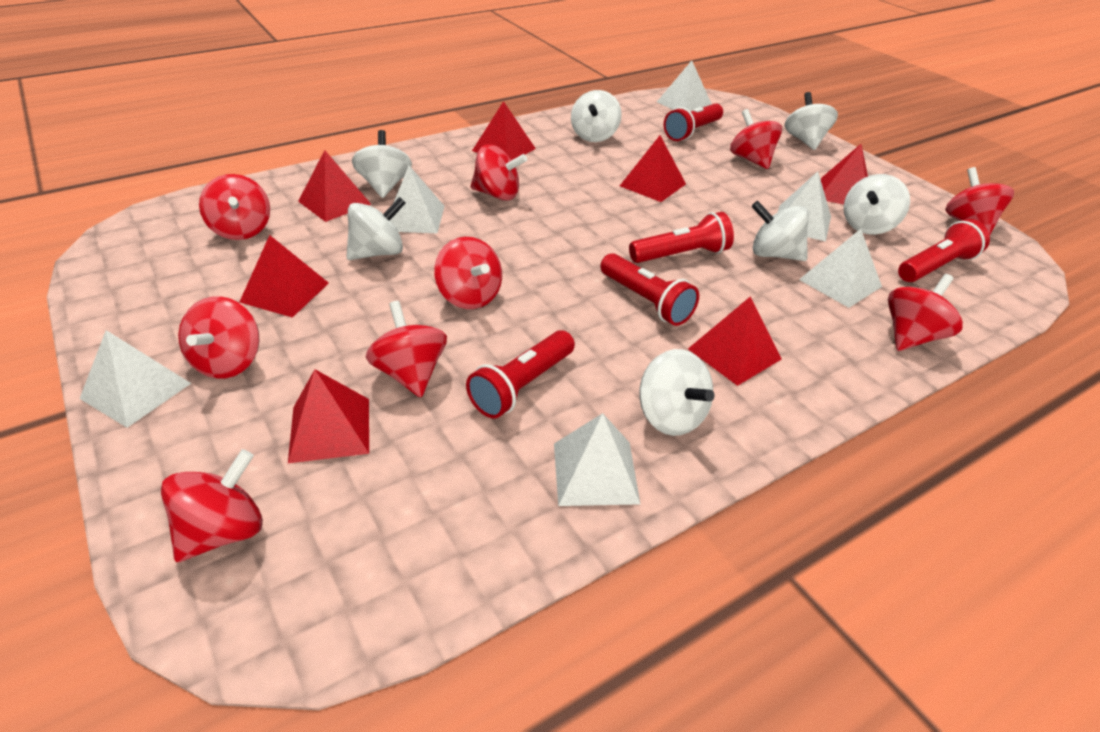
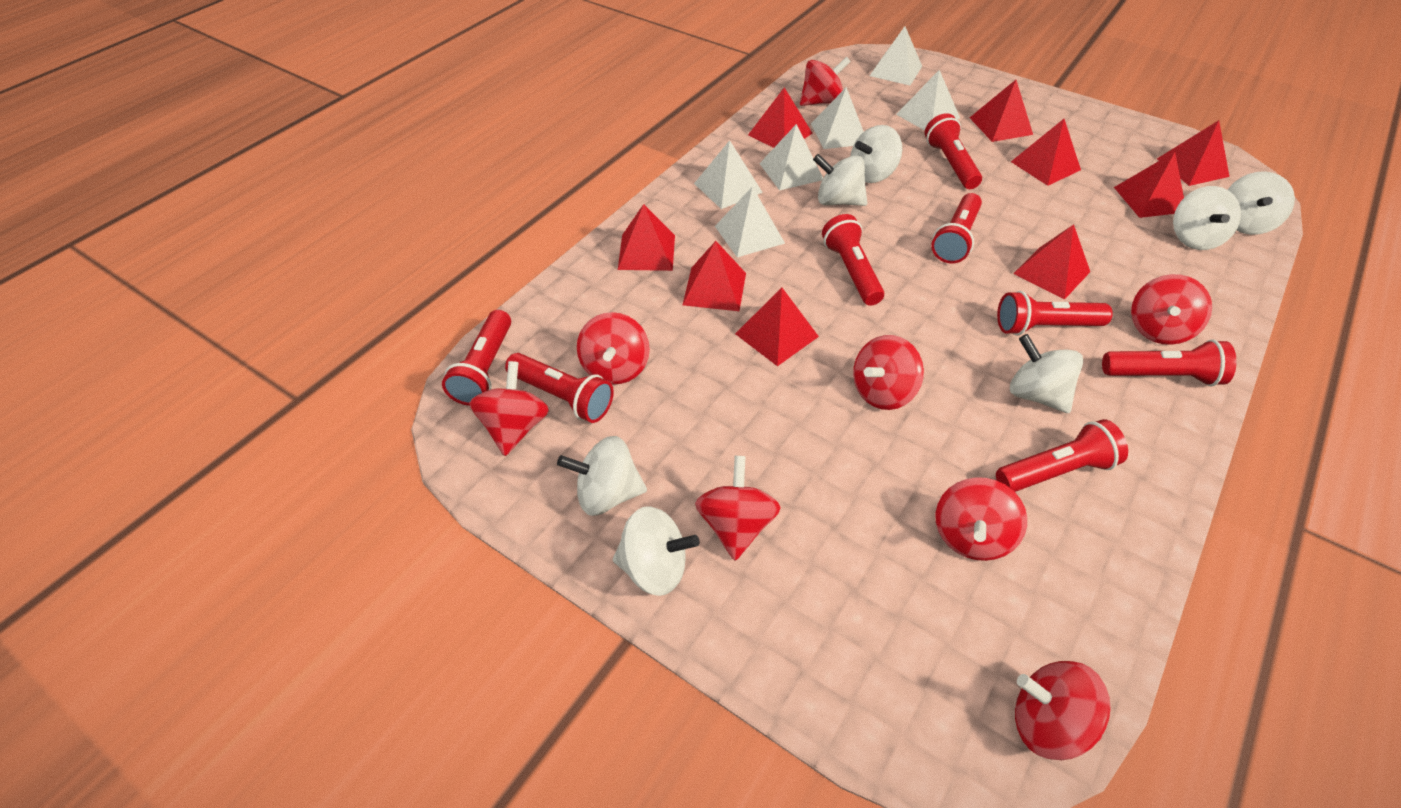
red flashlight: 5 -> 8
red pyramid: 7 -> 9
red spinning top: 9 -> 8

